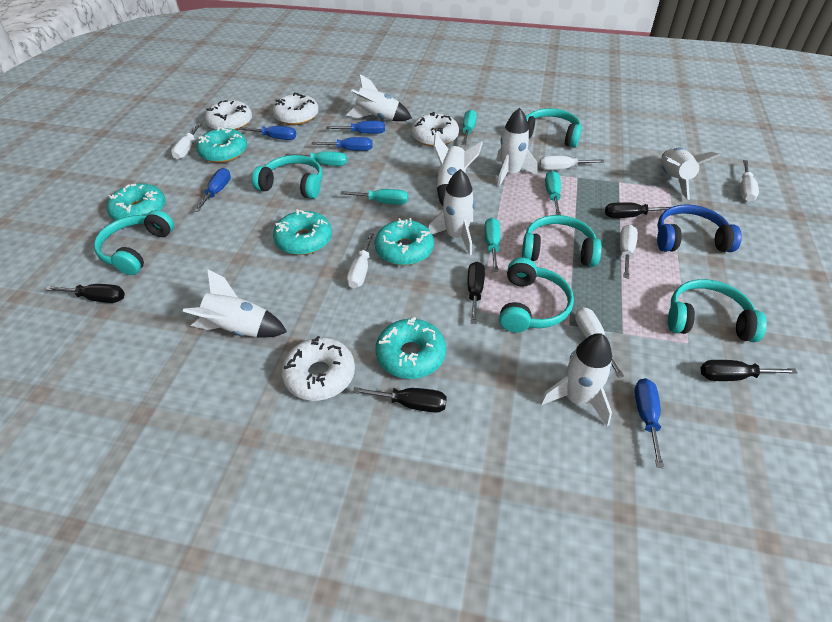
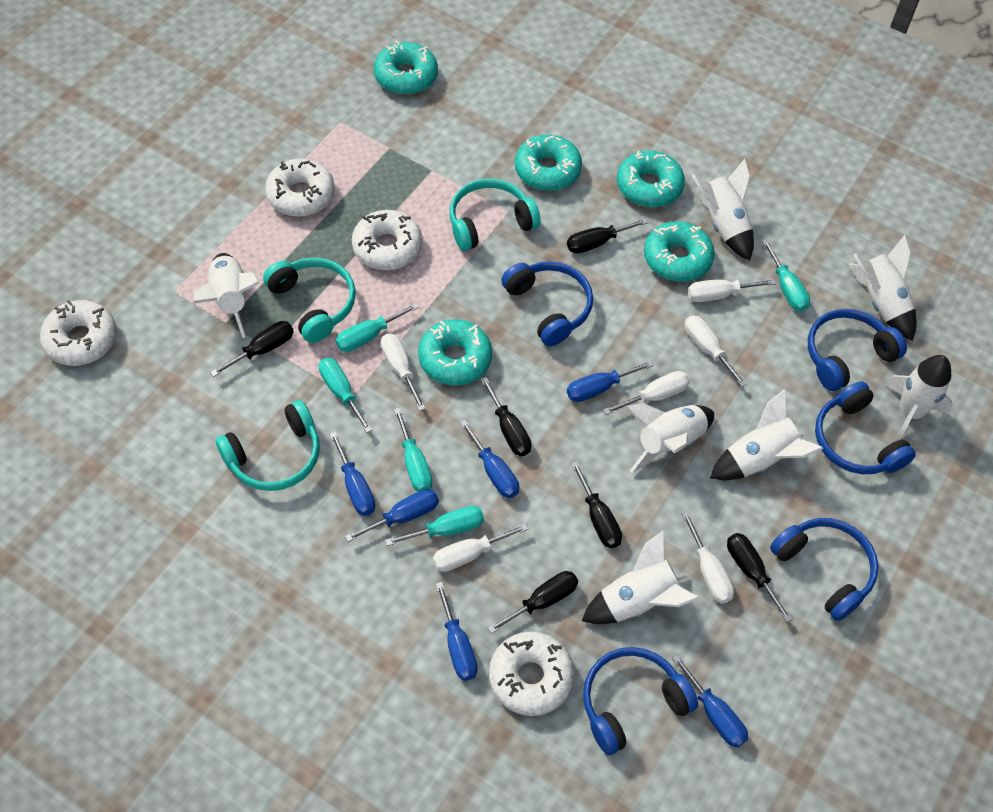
black screwdriver: 5 -> 6
blue headphones: 1 -> 5
blue screwdriver: 5 -> 6
turquoise headphones: 6 -> 3

